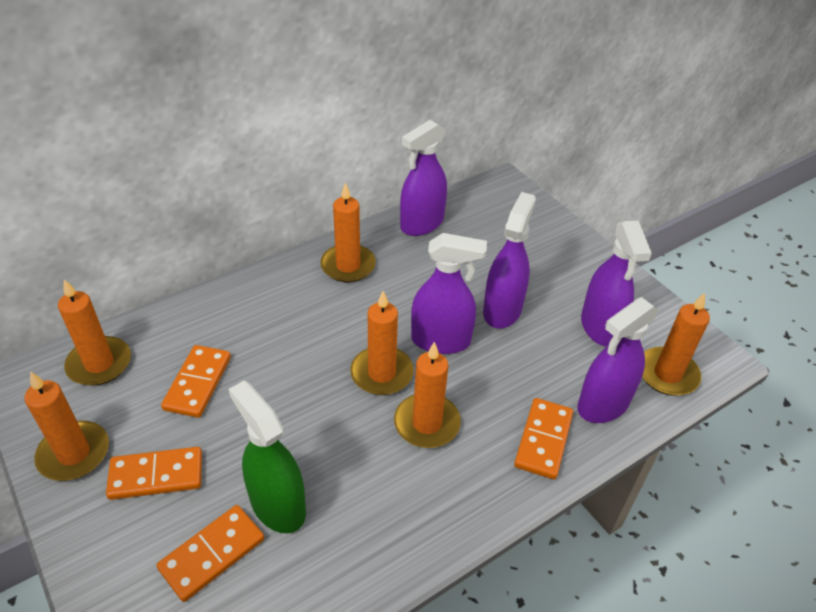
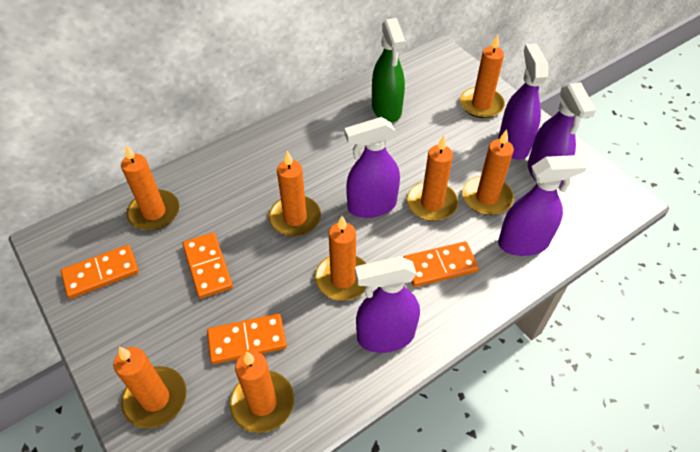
orange candle: 6 -> 8

